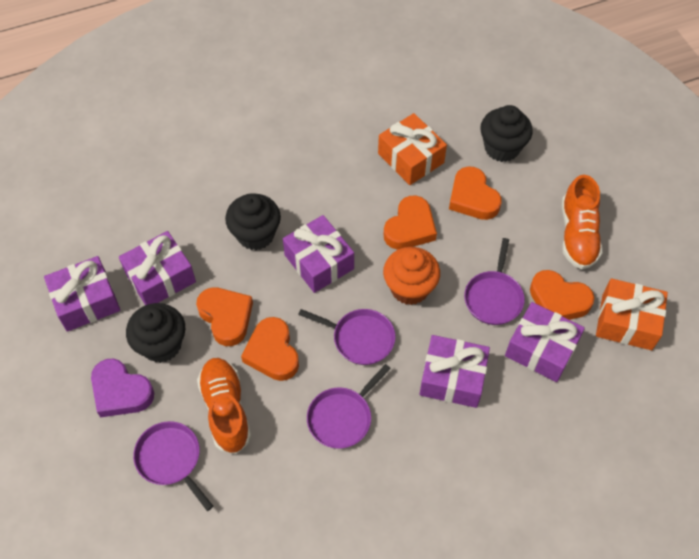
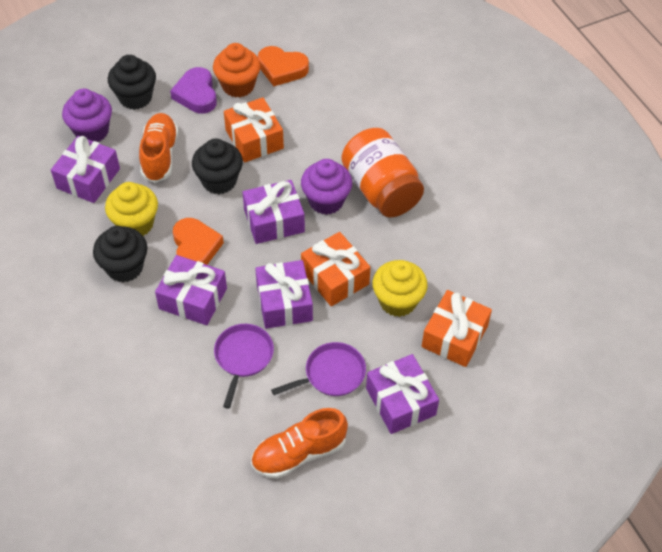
orange gift: 2 -> 3
orange heart: 5 -> 2
orange jar: 0 -> 1
purple cupcake: 0 -> 2
purple pan: 4 -> 2
yellow cupcake: 0 -> 2

